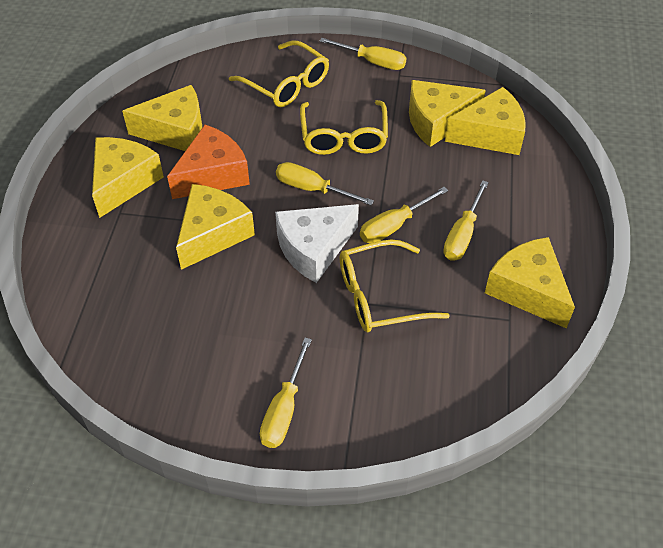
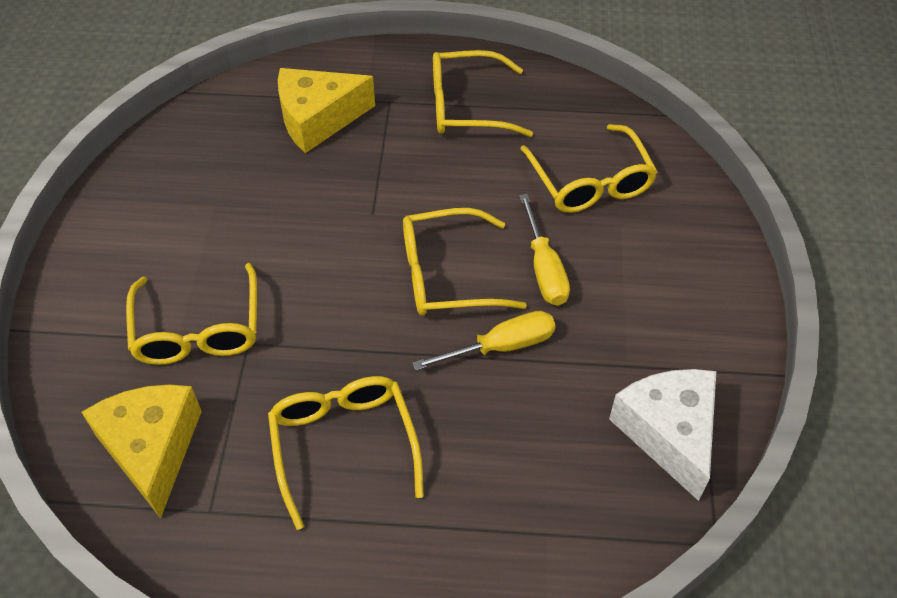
orange cheese: 1 -> 0
yellow cheese: 6 -> 2
yellow glasses: 3 -> 5
yellow screwdriver: 5 -> 2

